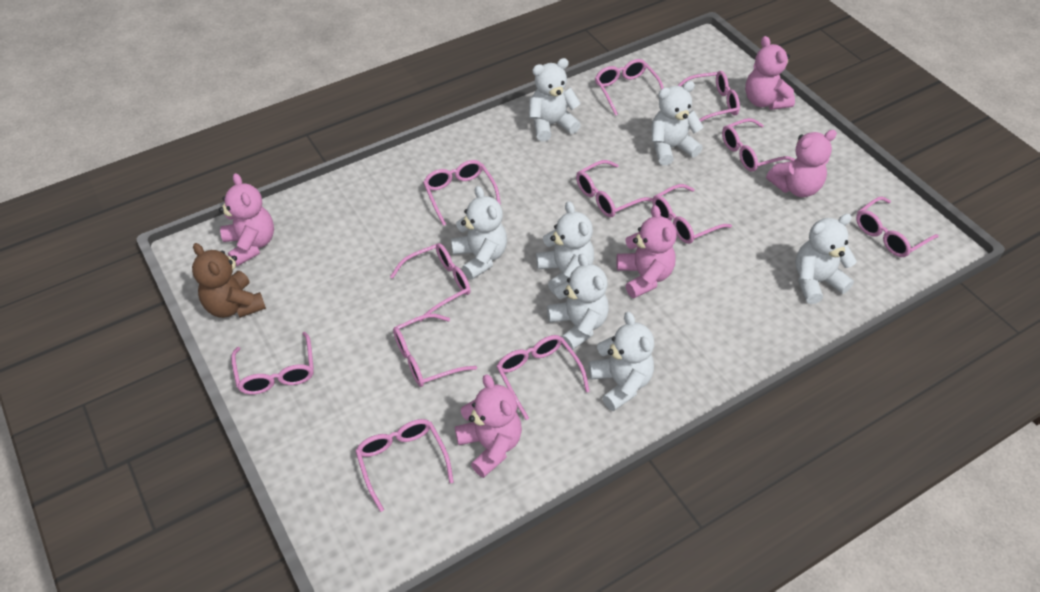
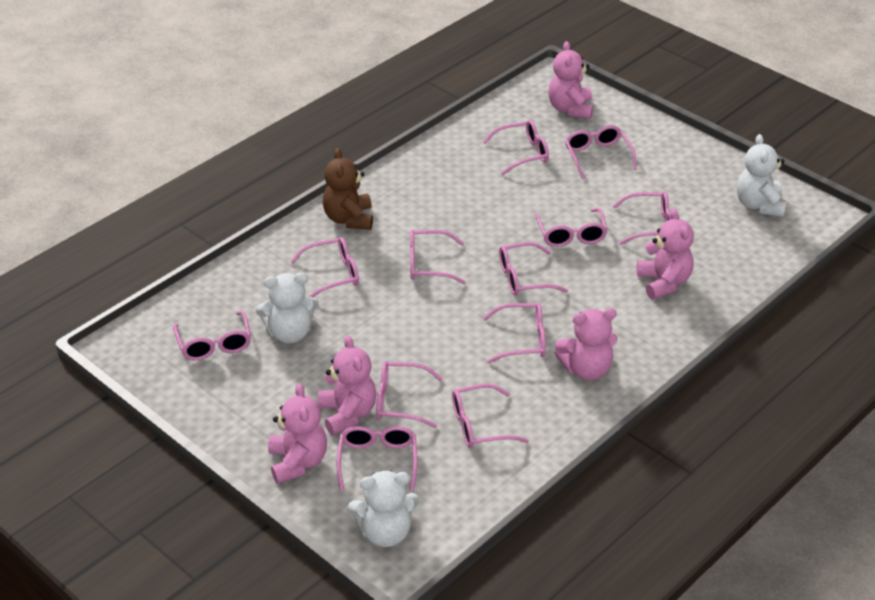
white teddy bear: 7 -> 3

